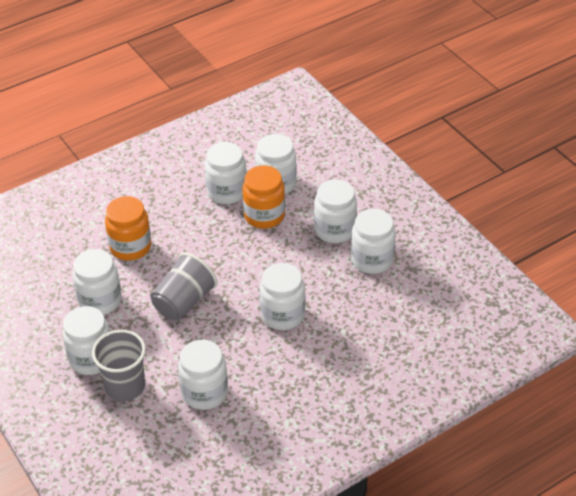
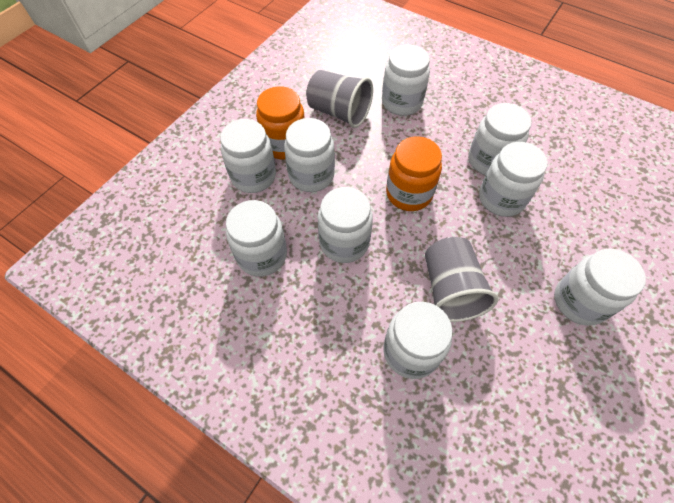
white jar: 8 -> 9

